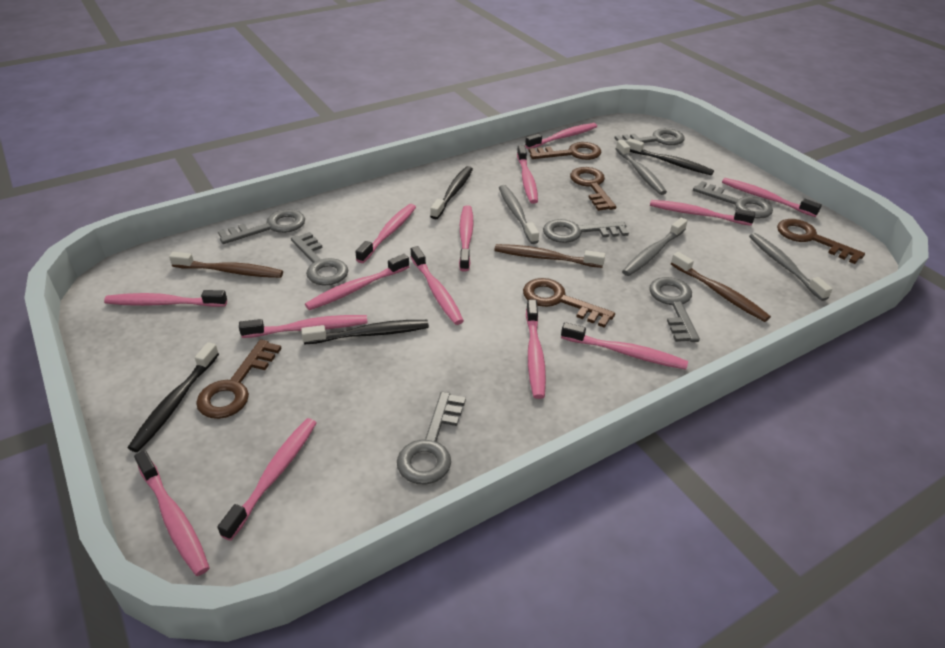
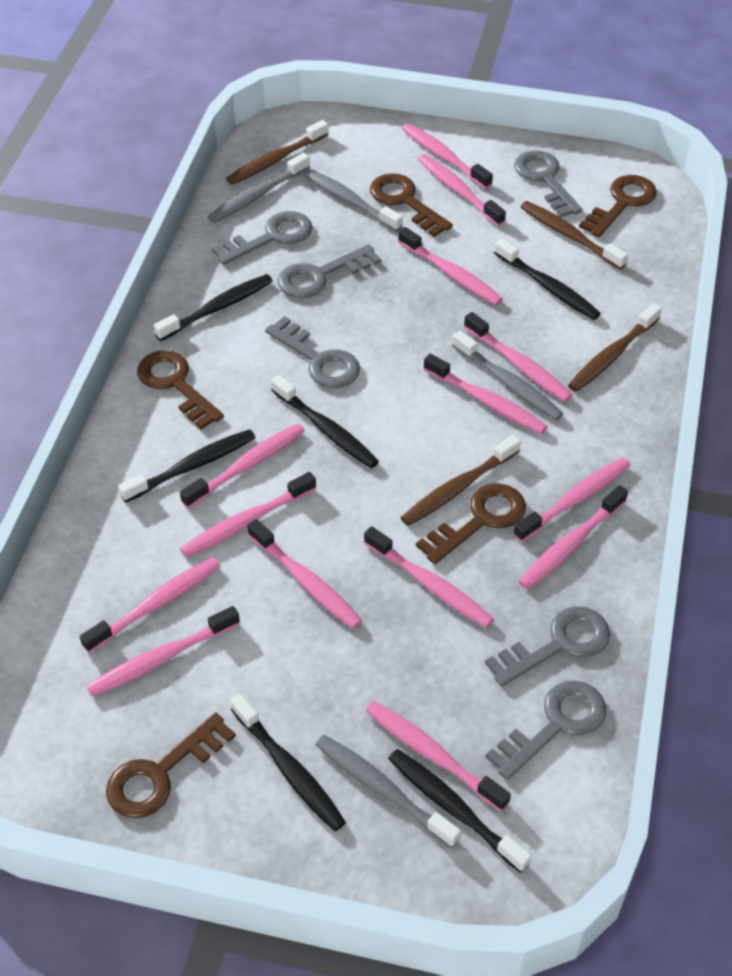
black toothbrush: 4 -> 6
brown toothbrush: 3 -> 4
grey key: 7 -> 6

